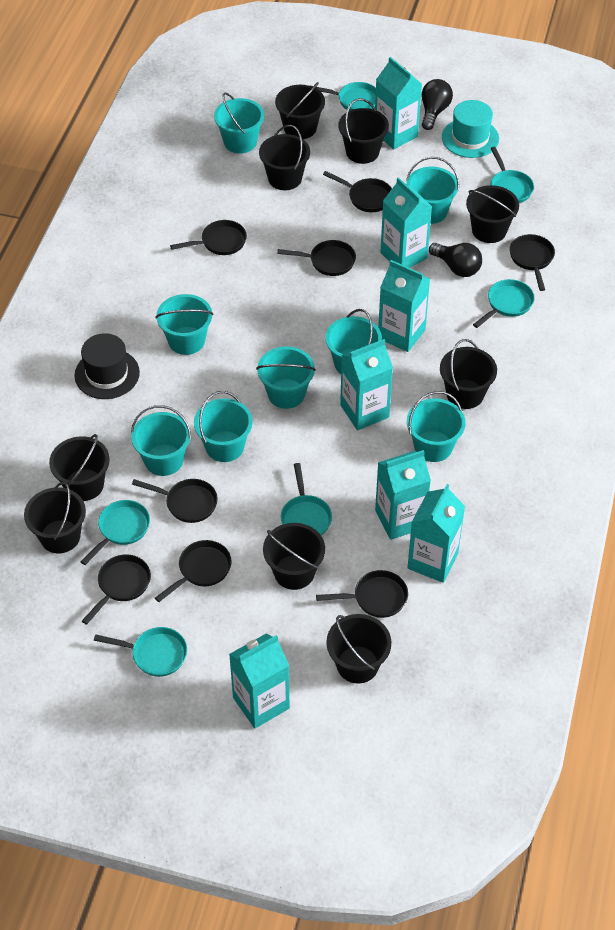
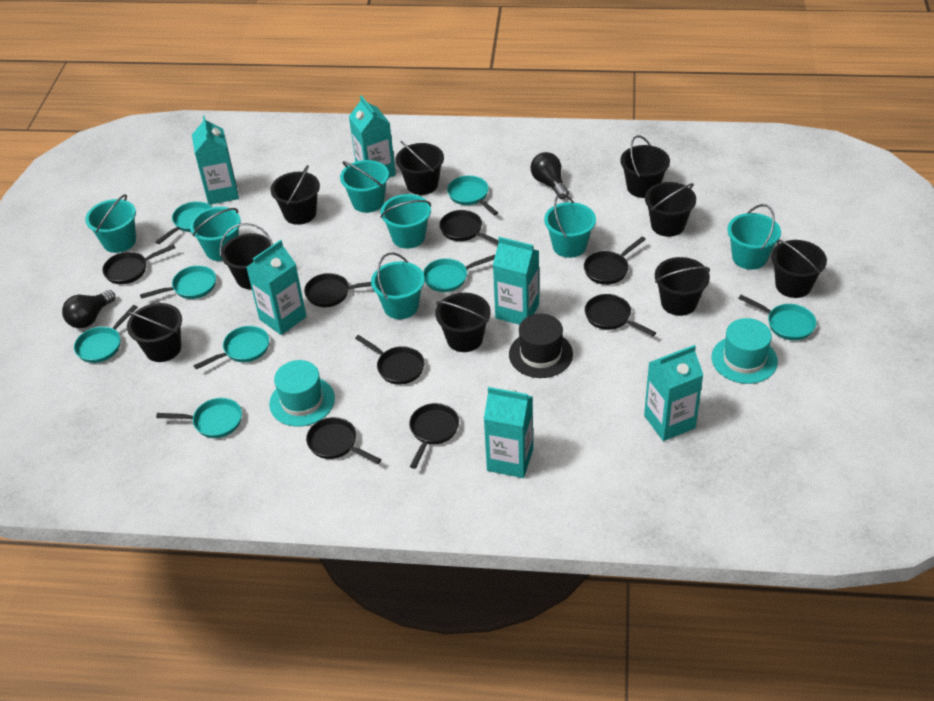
turquoise bucket: 8 -> 7
turquoise carton: 7 -> 6
turquoise hat: 1 -> 2
turquoise pan: 6 -> 8

